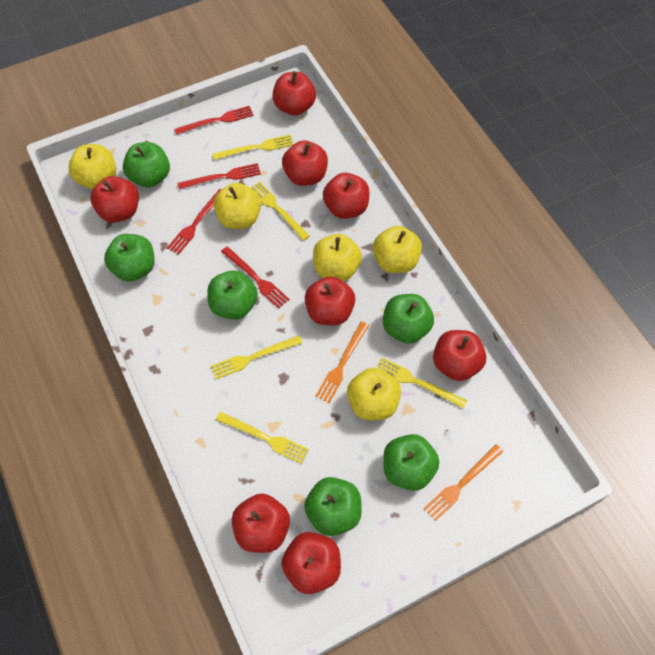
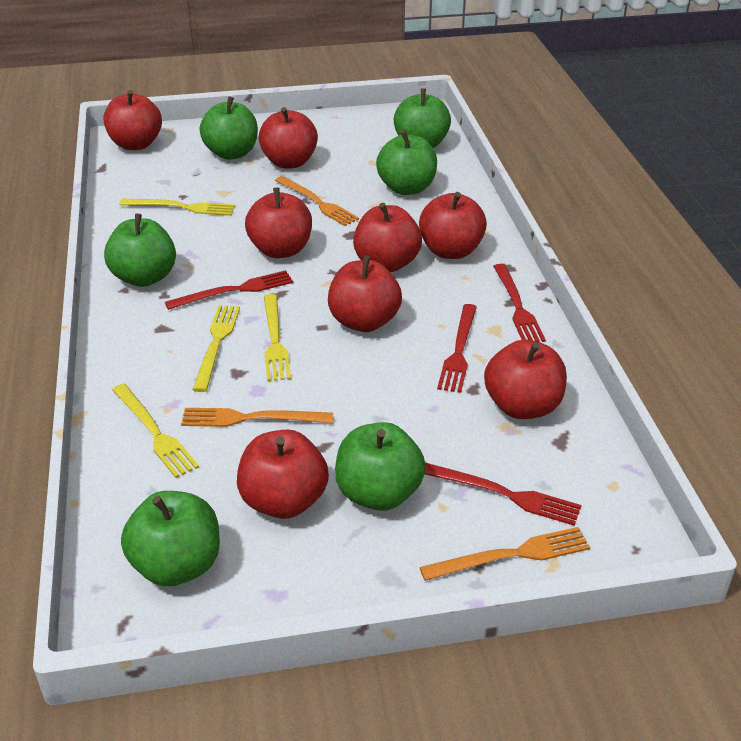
orange fork: 2 -> 3
yellow apple: 5 -> 0
yellow fork: 5 -> 4

